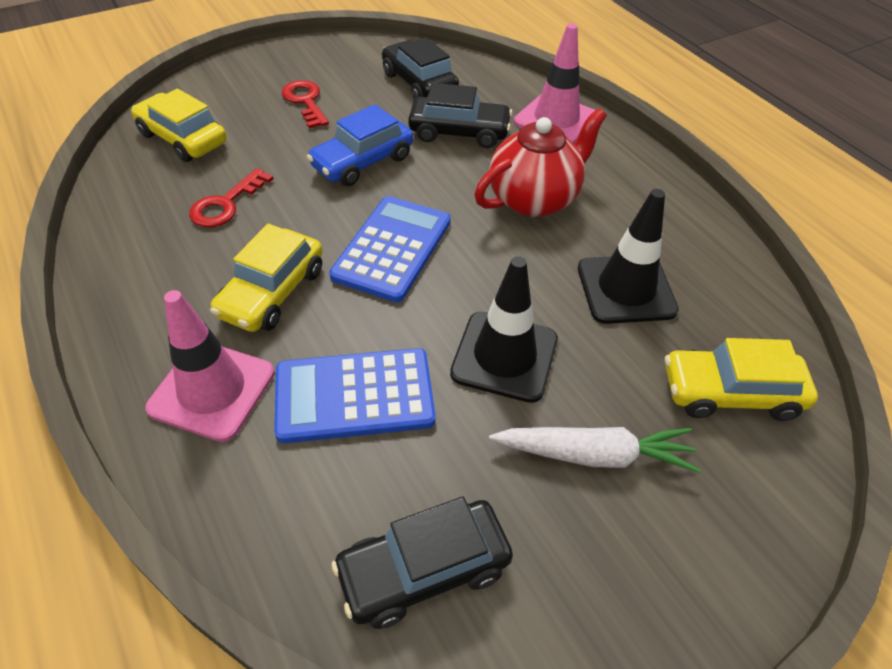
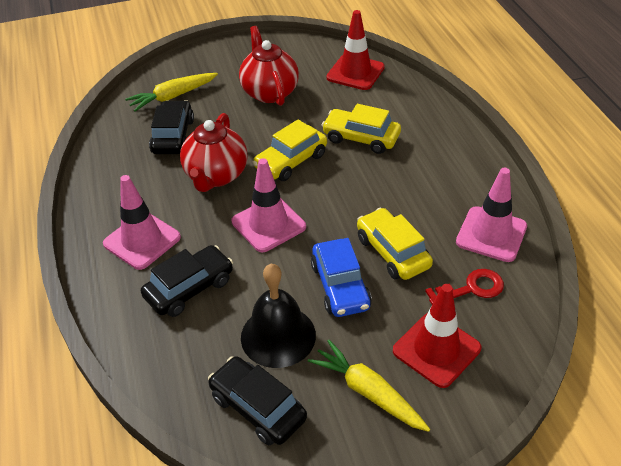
black bell: 0 -> 1
black traffic cone: 2 -> 0
blue calculator: 2 -> 0
pink traffic cone: 2 -> 3
red key: 2 -> 1
red teapot: 1 -> 2
red traffic cone: 0 -> 2
white carrot: 1 -> 0
yellow carrot: 0 -> 2

